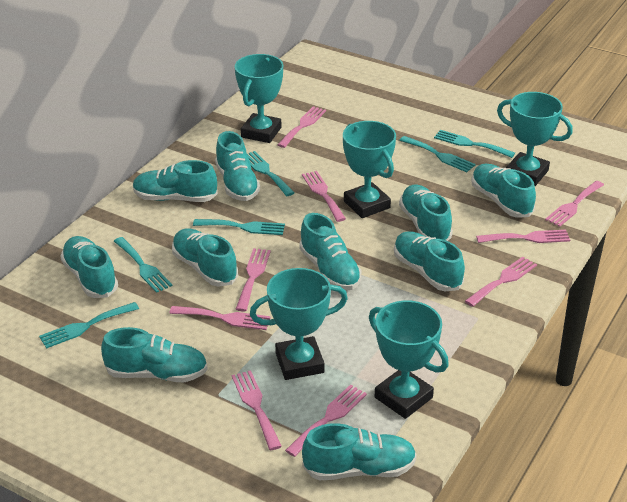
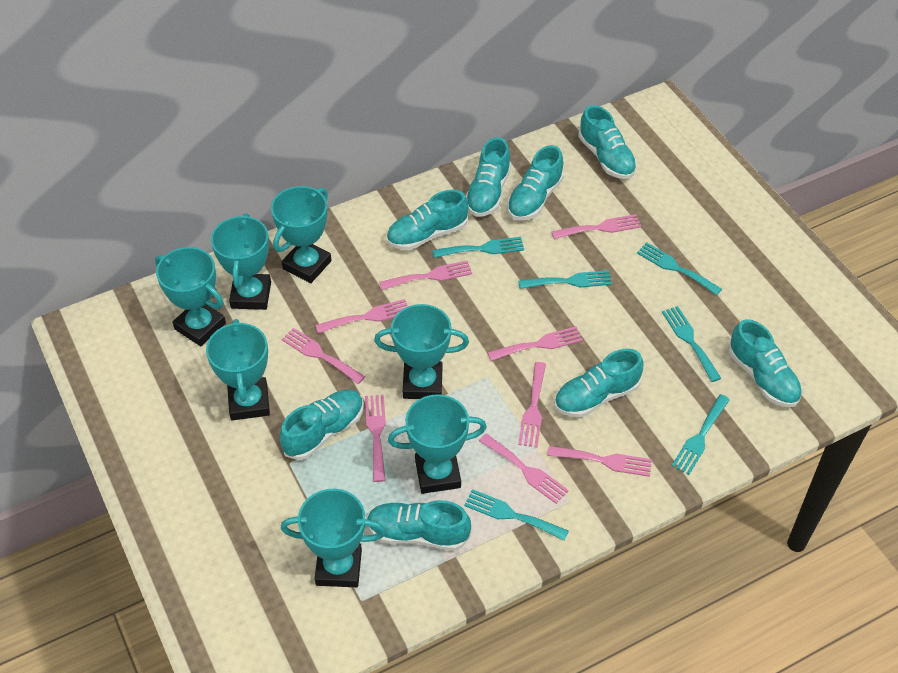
turquoise shoe: 10 -> 8
turquoise trophy: 5 -> 7

